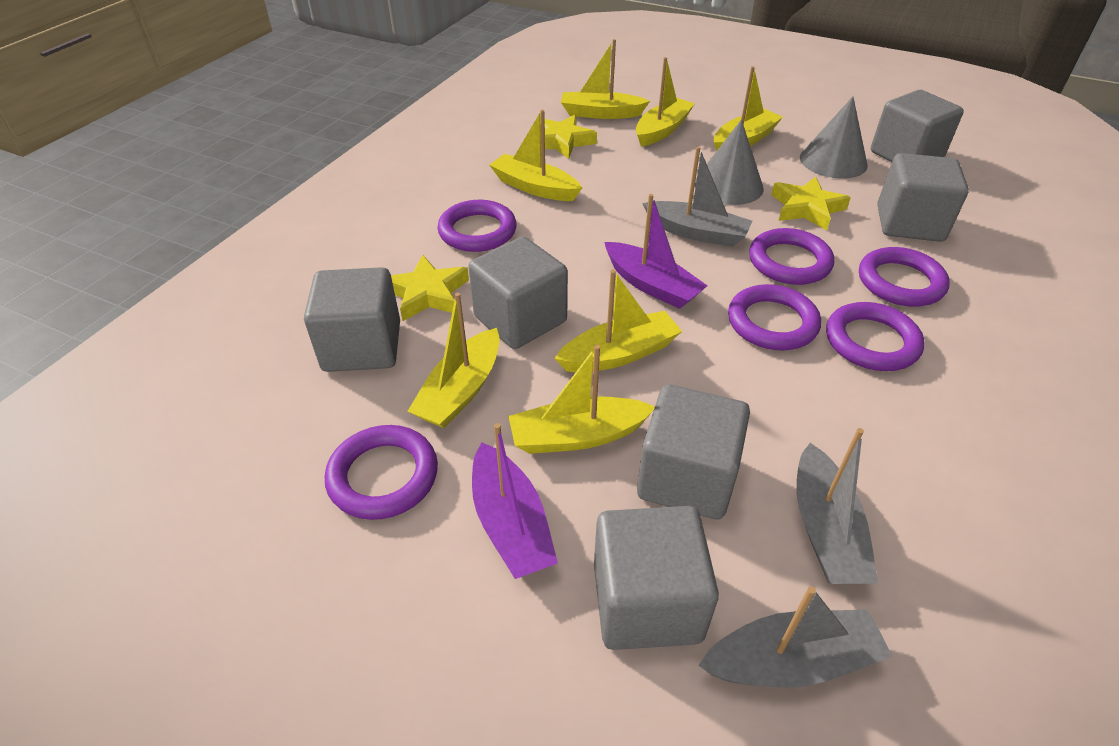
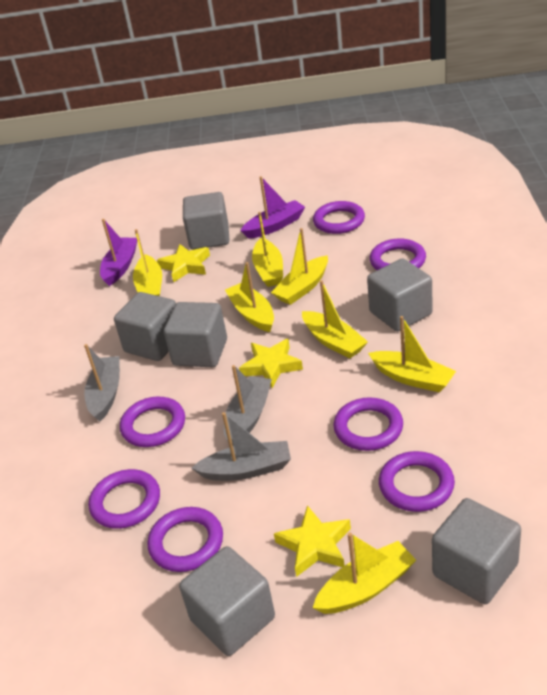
grey cone: 2 -> 0
purple ring: 6 -> 7

